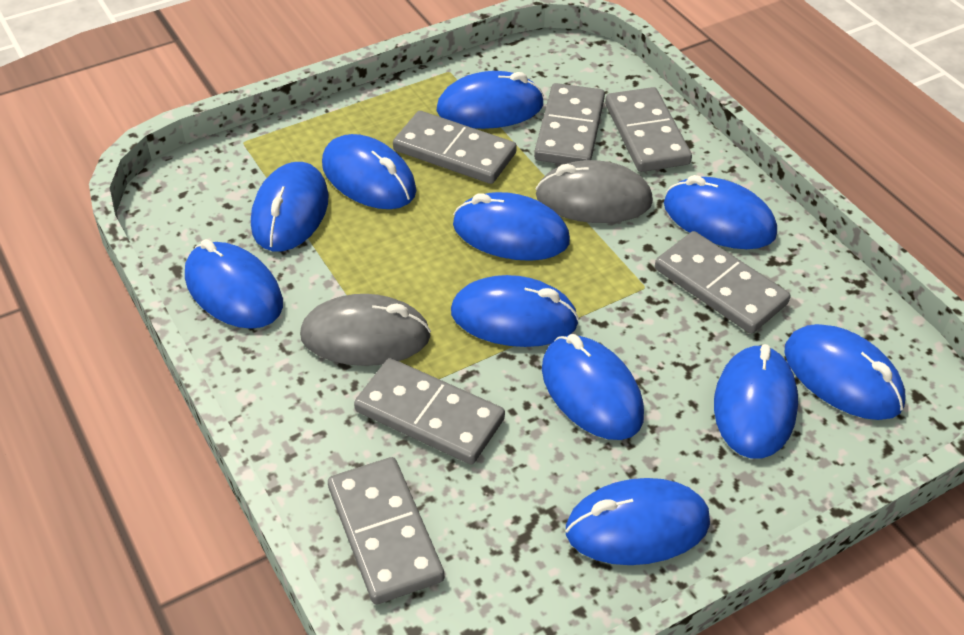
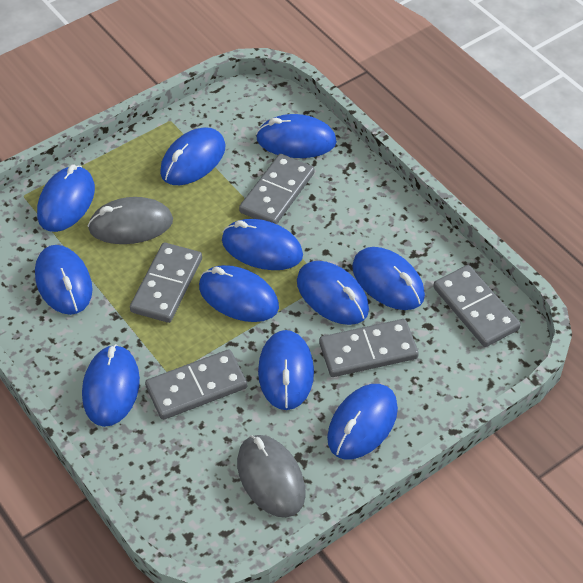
grey domino: 6 -> 5

